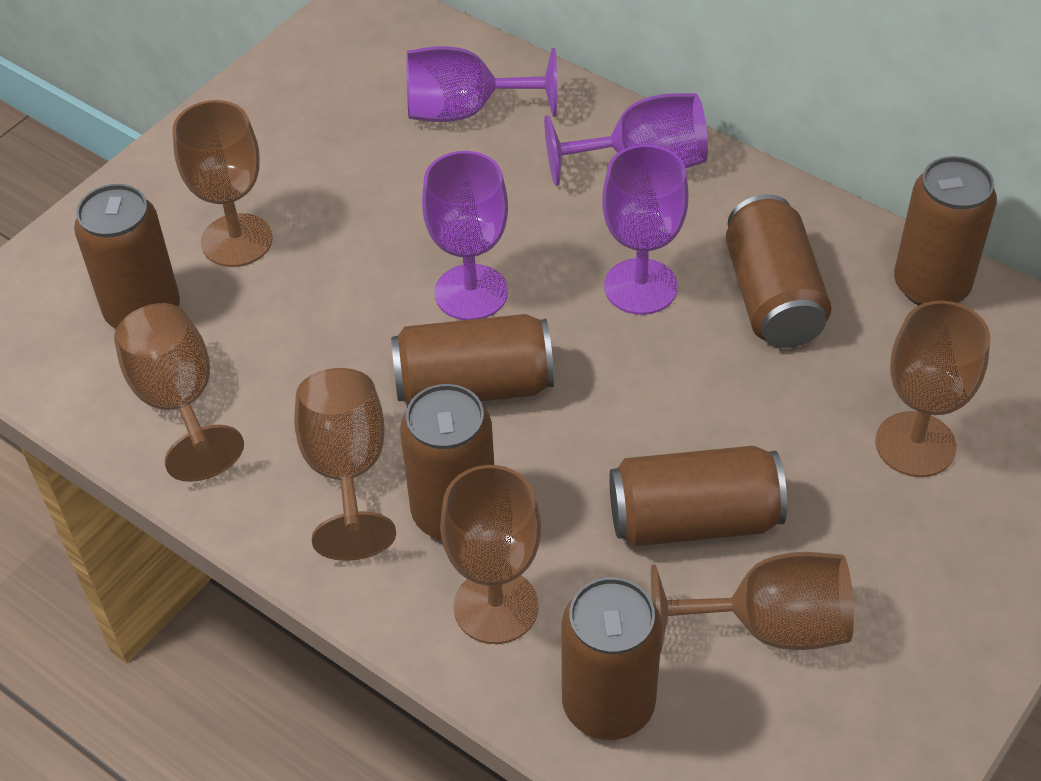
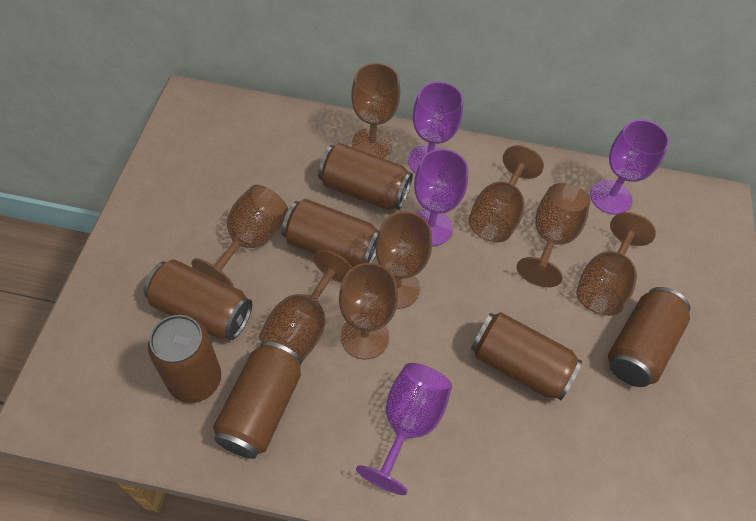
brown goblet: 6 -> 8

